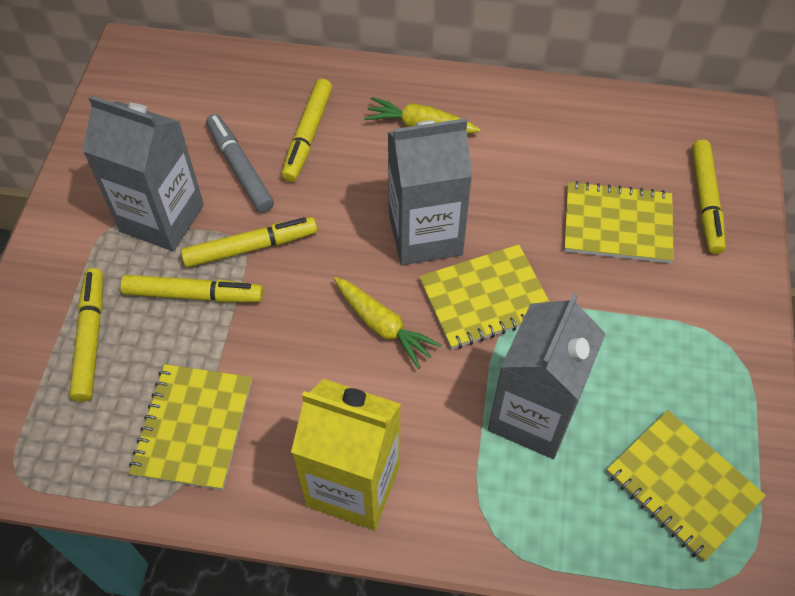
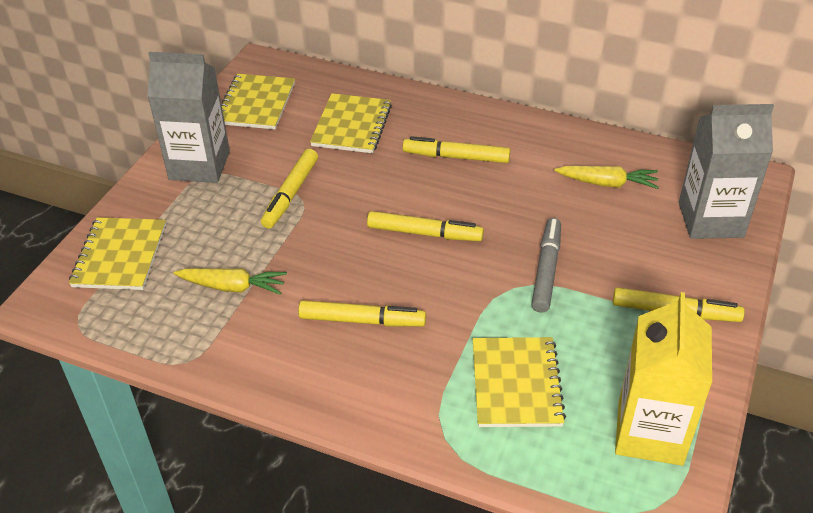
grey carton: 3 -> 2

